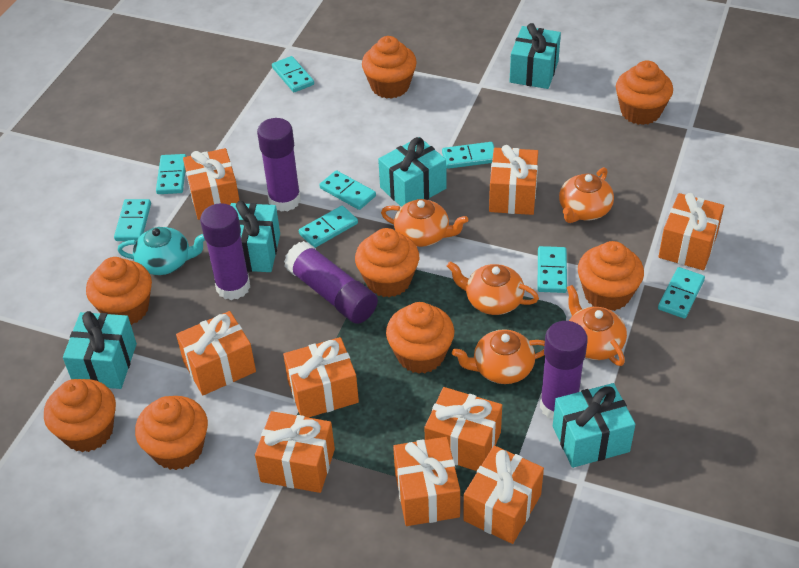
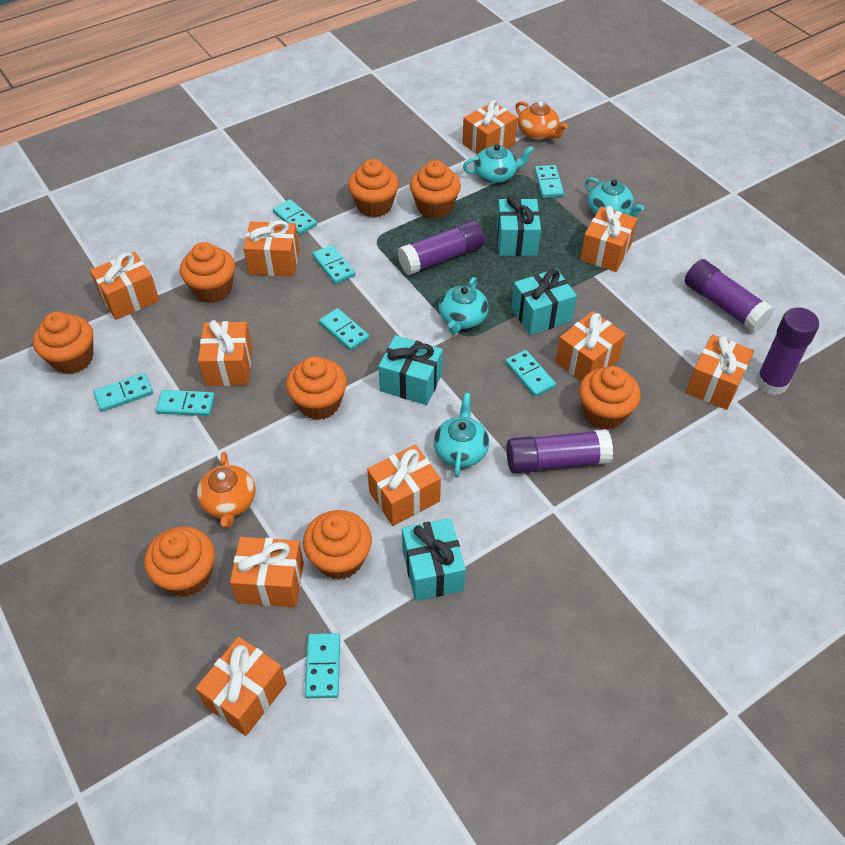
orange gift: 9 -> 10
orange teapot: 5 -> 2
turquoise gift: 5 -> 4
turquoise teapot: 1 -> 4

